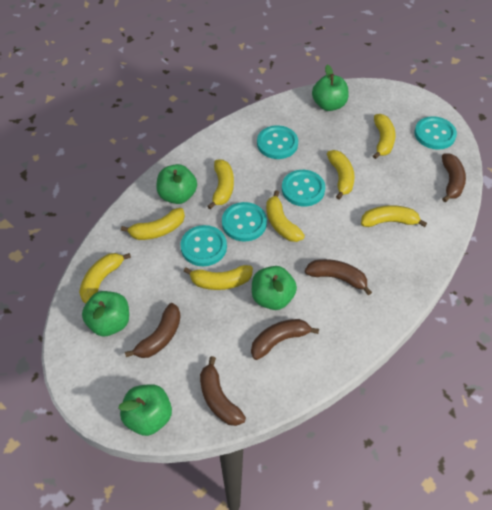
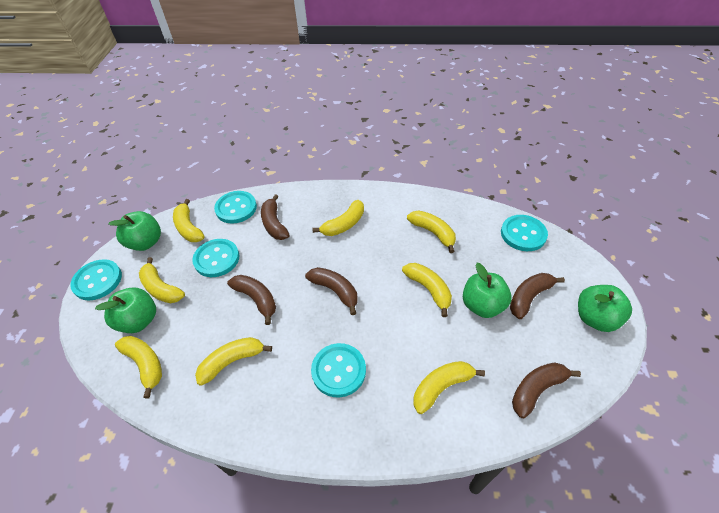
green apple: 5 -> 4

